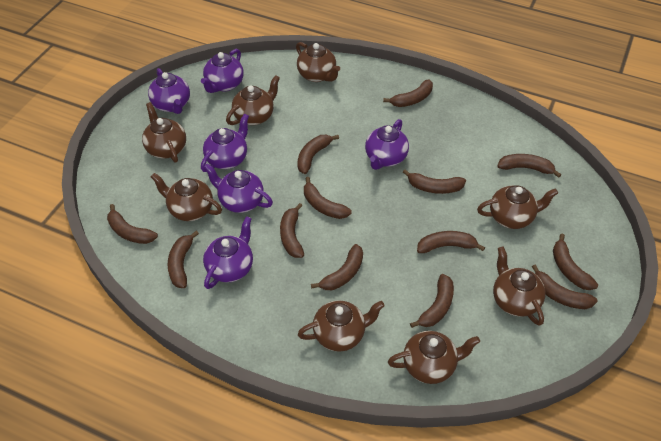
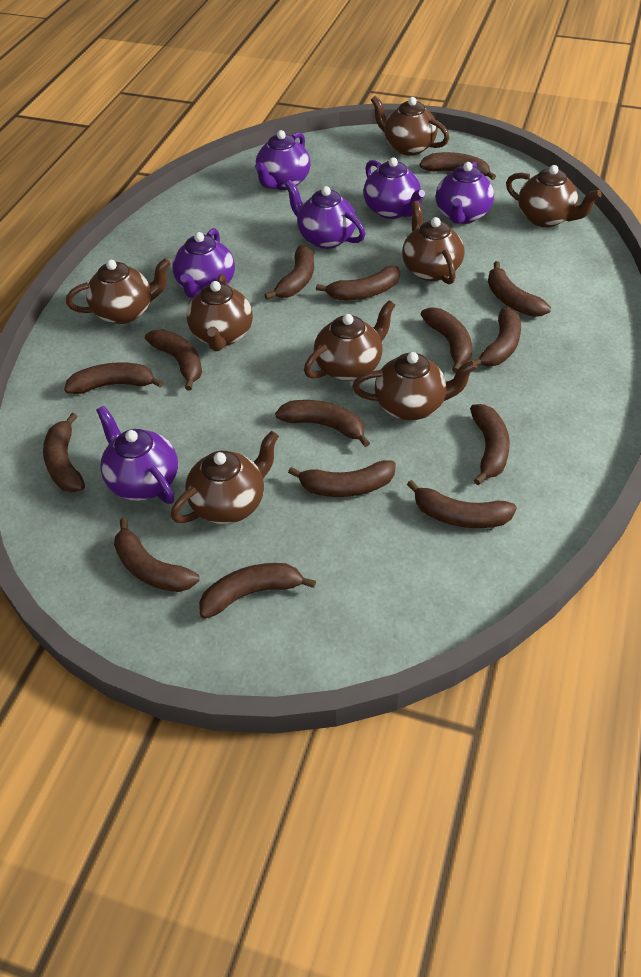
brown banana: 13 -> 15

